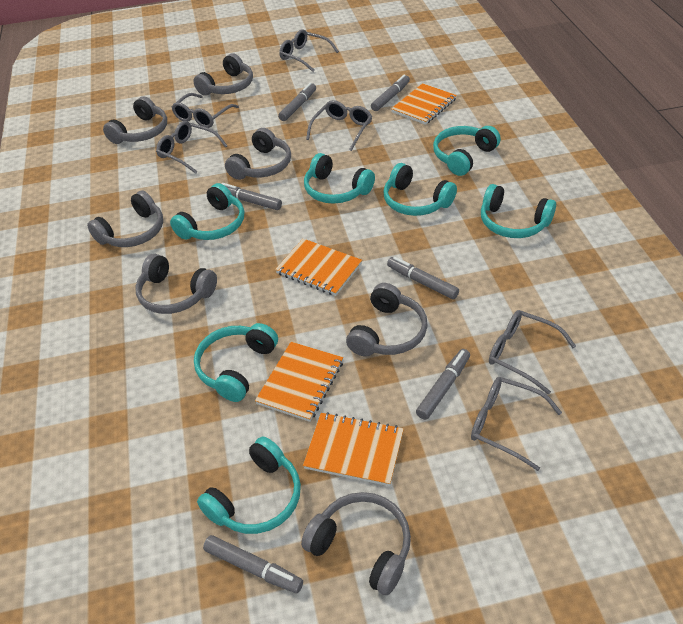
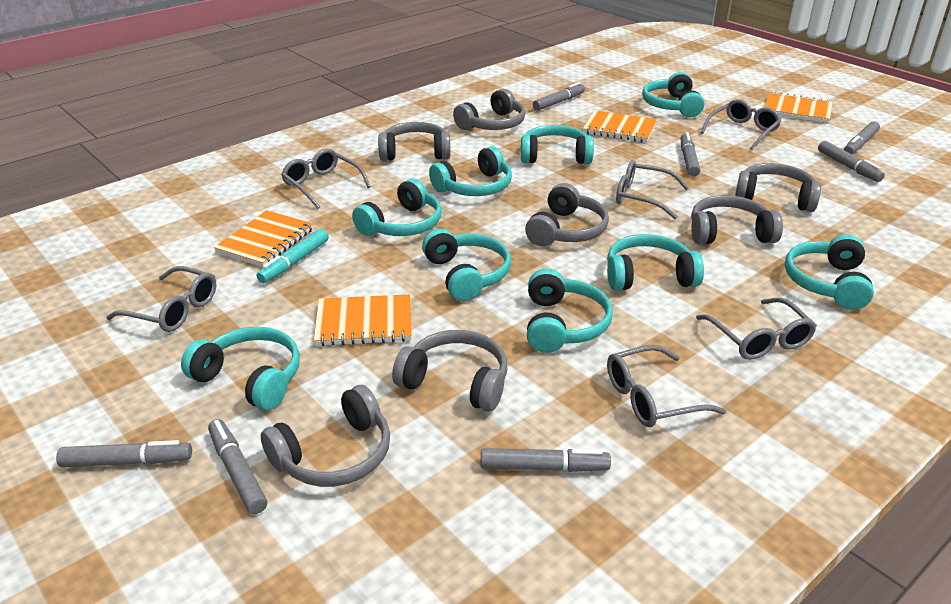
grey marker: 6 -> 7
turquoise headphones: 7 -> 9
turquoise marker: 0 -> 1

